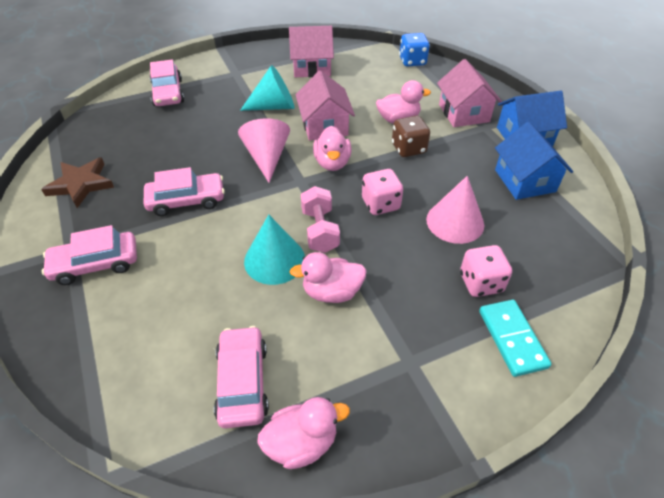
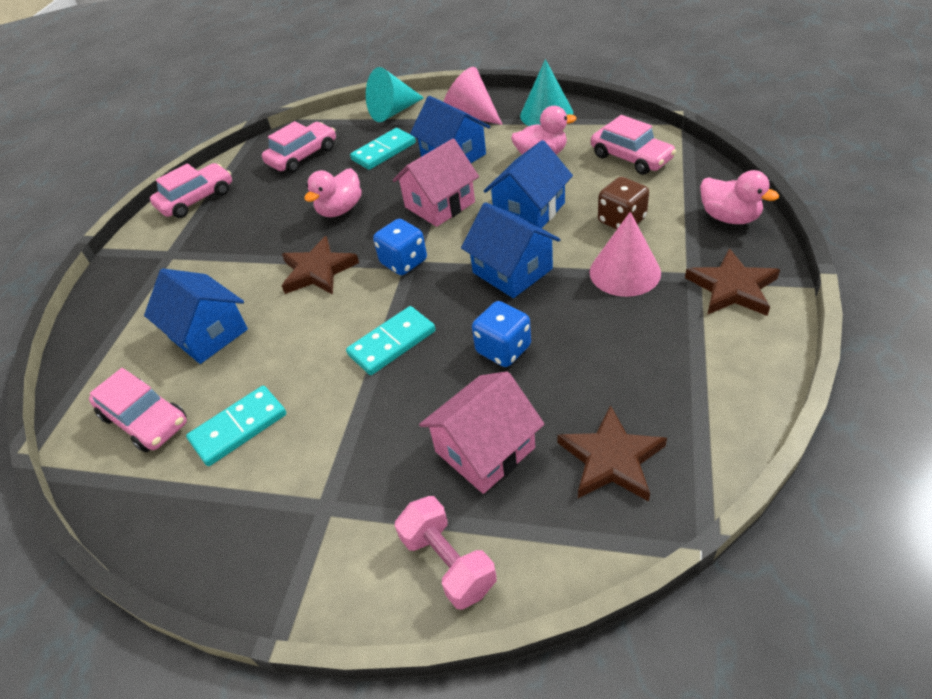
blue dice: 1 -> 2
blue house: 2 -> 4
brown star: 1 -> 3
pink dice: 2 -> 0
pink duck: 4 -> 3
pink house: 3 -> 2
turquoise domino: 1 -> 3

